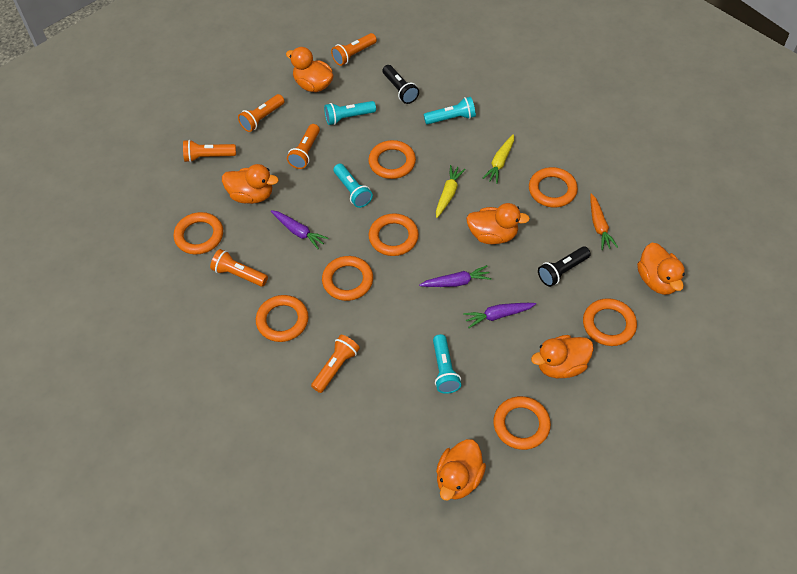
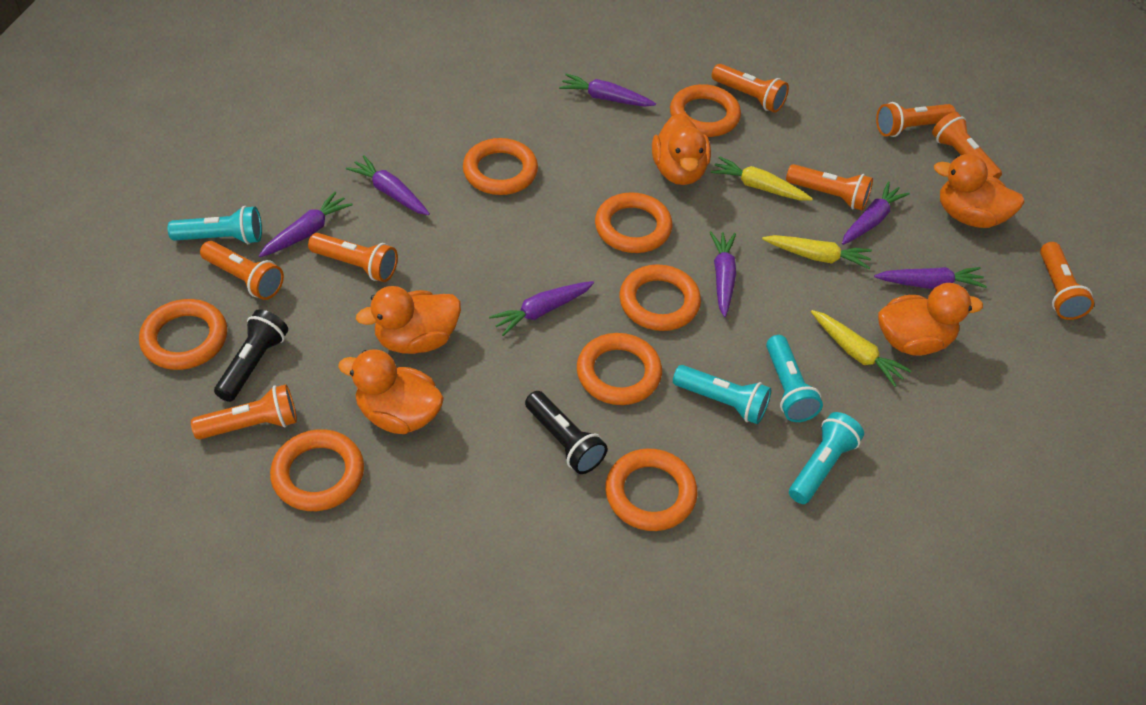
orange carrot: 1 -> 0
orange duck: 6 -> 5
orange flashlight: 6 -> 8
purple carrot: 3 -> 7
yellow carrot: 2 -> 3

